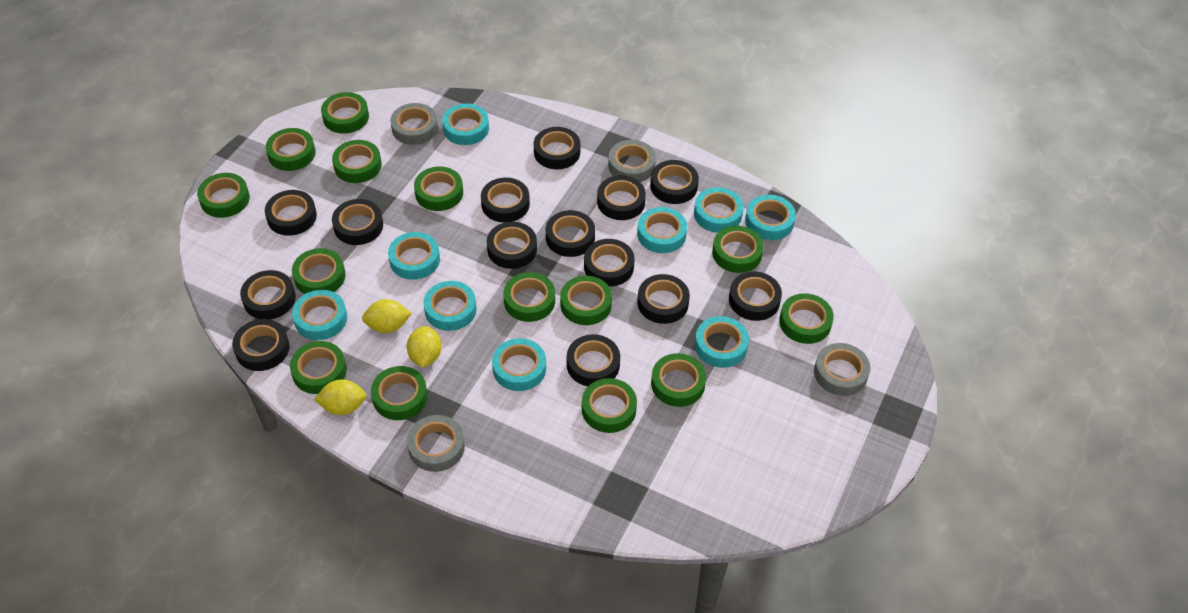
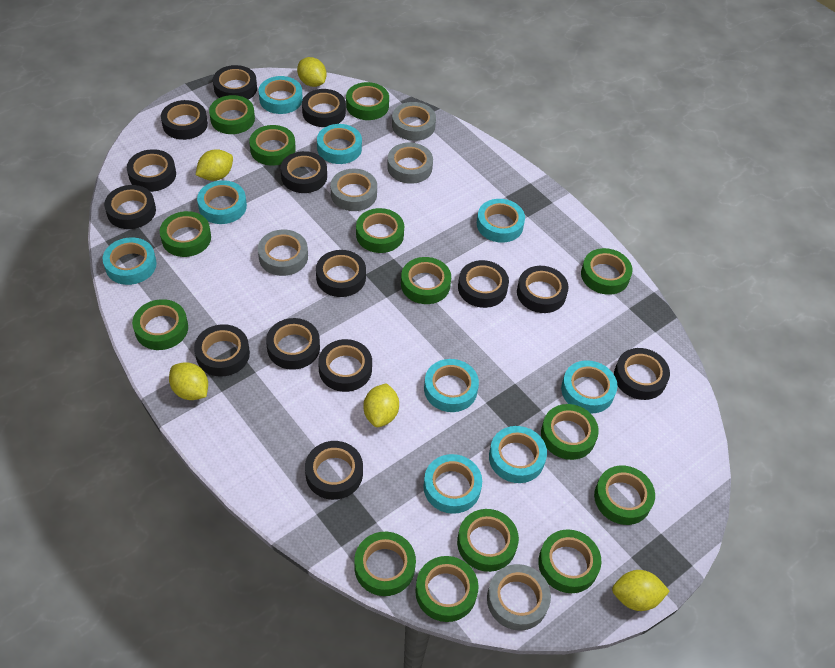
grey tape: 4 -> 5
yellow lemon: 3 -> 5

